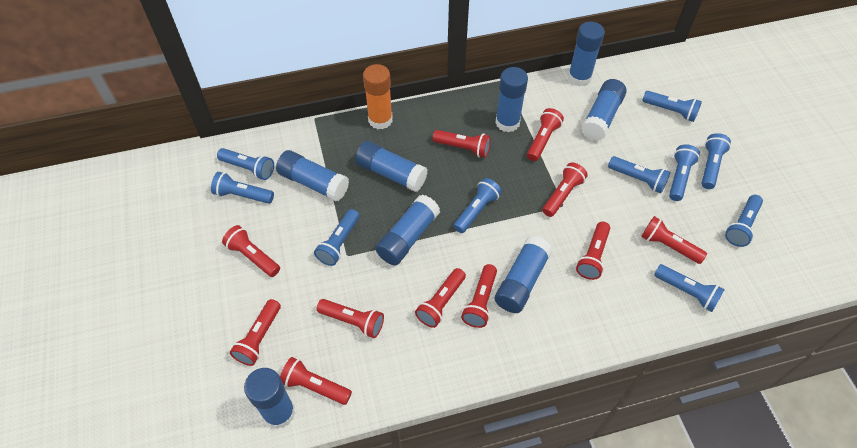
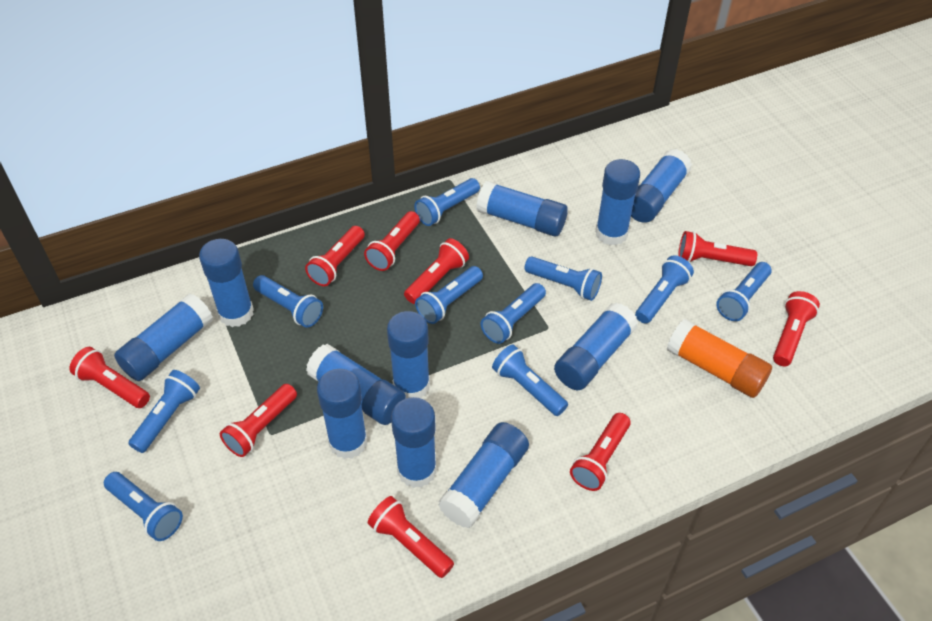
blue glue stick: 8 -> 11
red flashlight: 11 -> 9

